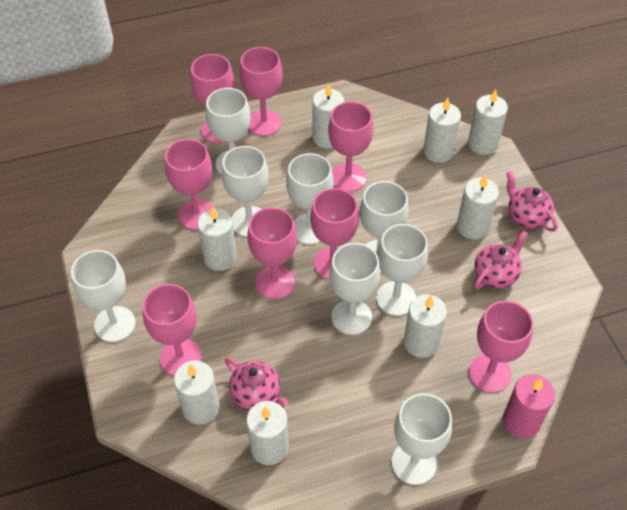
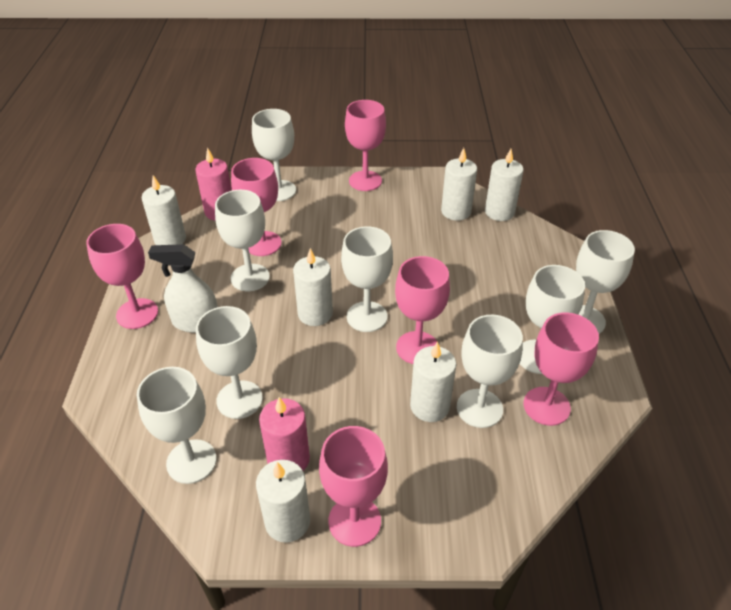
pink candle: 1 -> 2
pink goblet: 8 -> 6
pink teapot: 3 -> 0
white candle: 8 -> 6
white spray bottle: 0 -> 1

